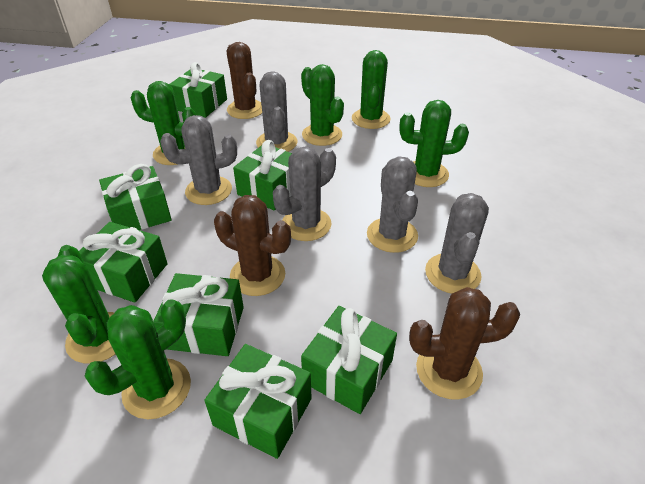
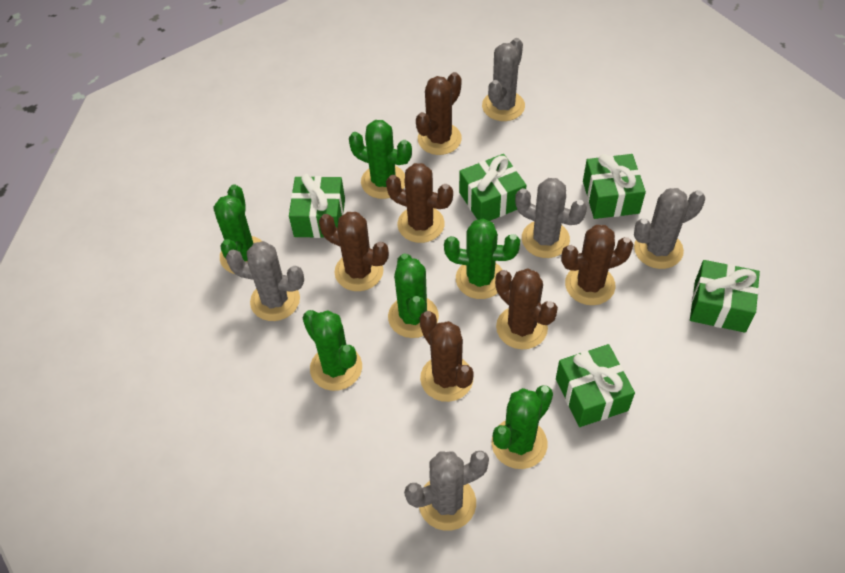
brown cactus: 3 -> 6
green gift: 7 -> 5

